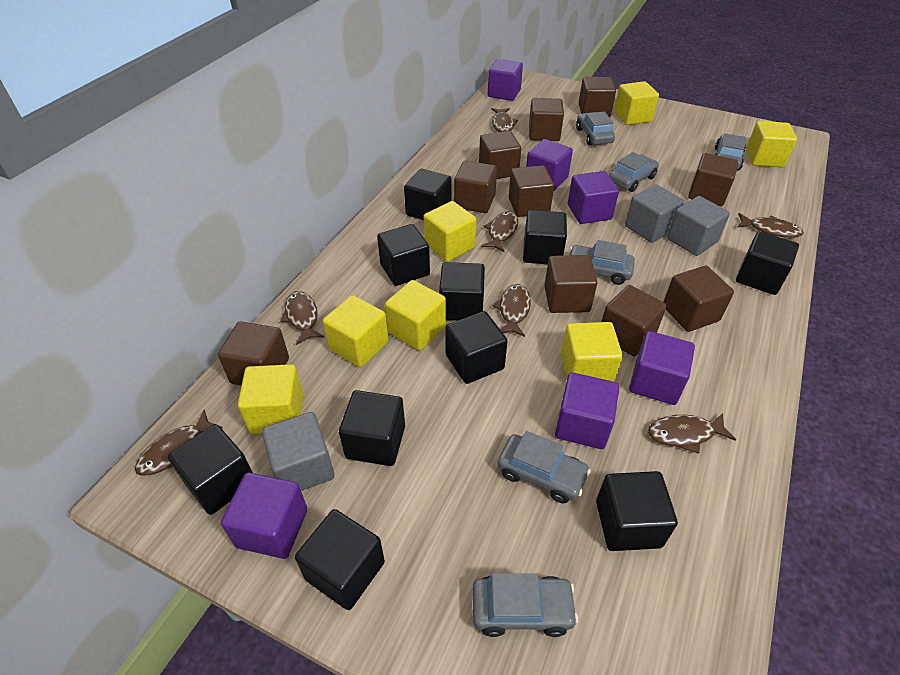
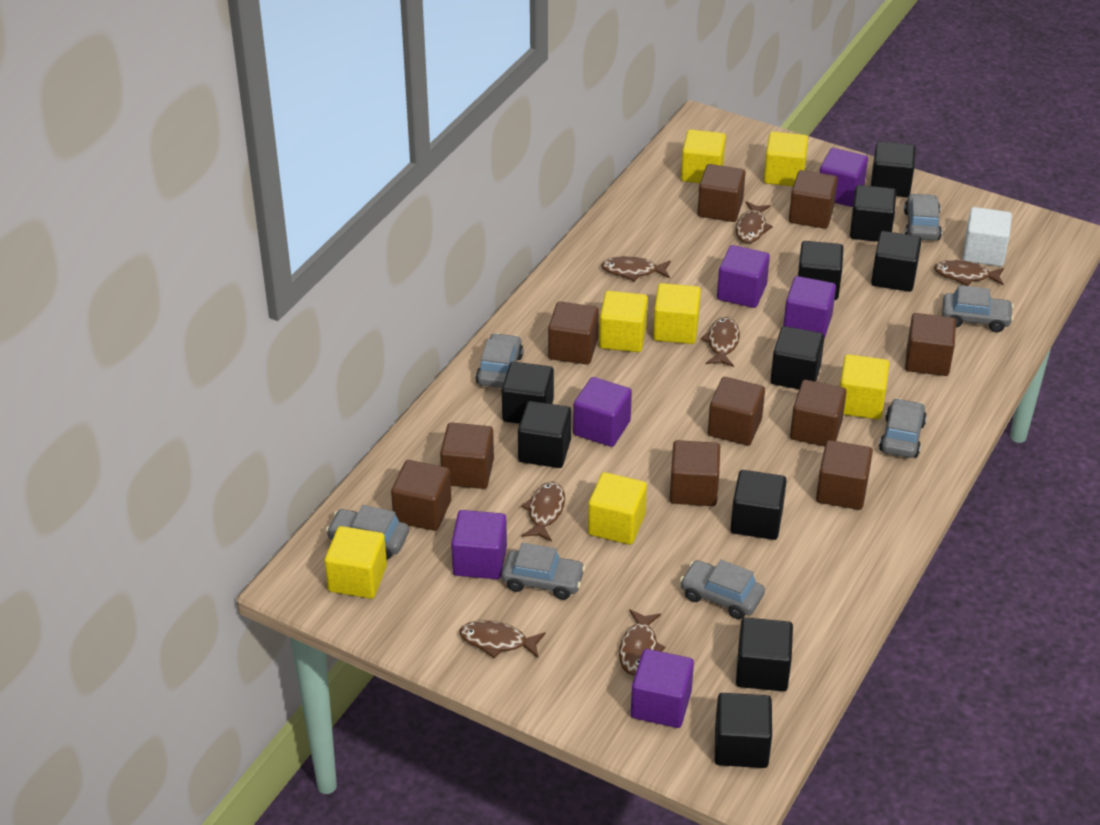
grey car: 6 -> 7
grey cube: 3 -> 0
white cube: 0 -> 1

